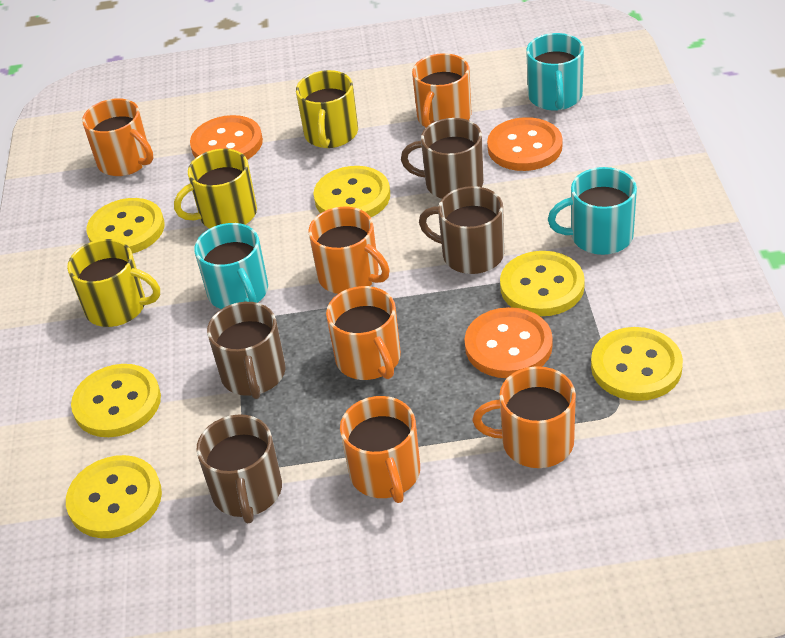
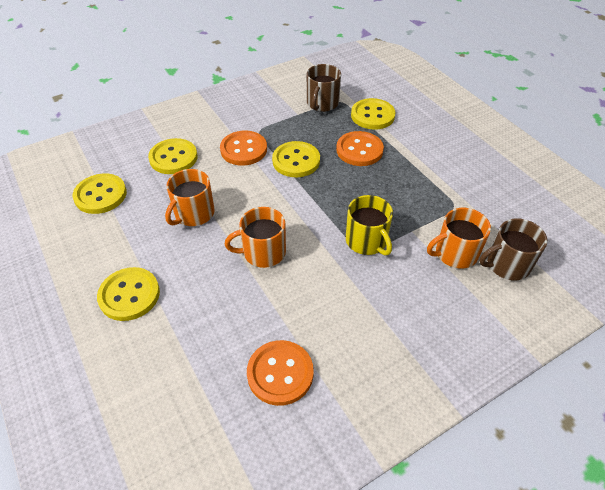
brown mug: 4 -> 2
orange mug: 6 -> 3
turquoise mug: 3 -> 0
yellow button: 6 -> 5
yellow mug: 3 -> 1

